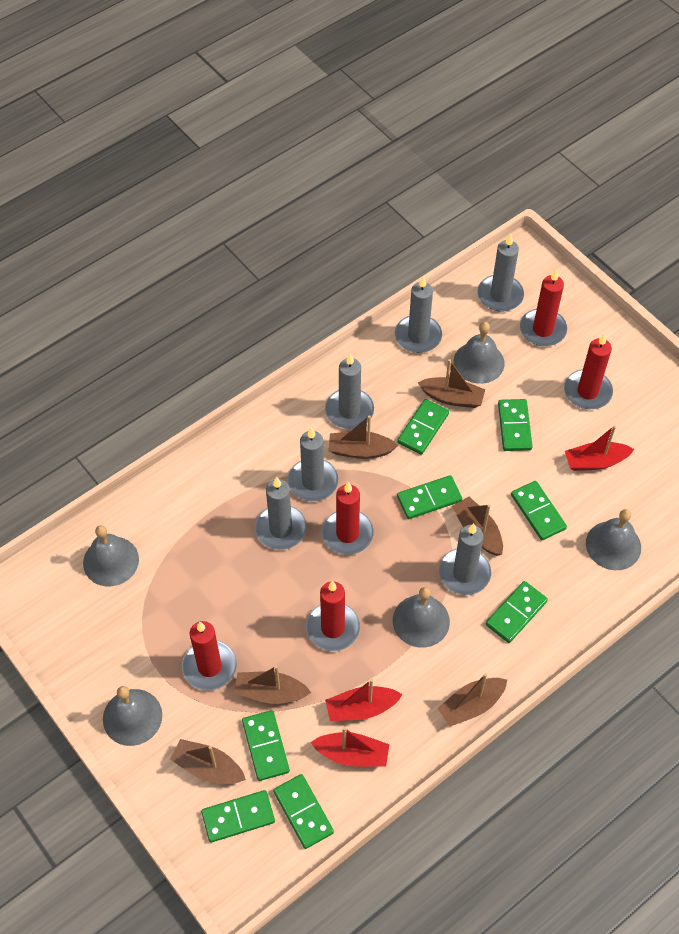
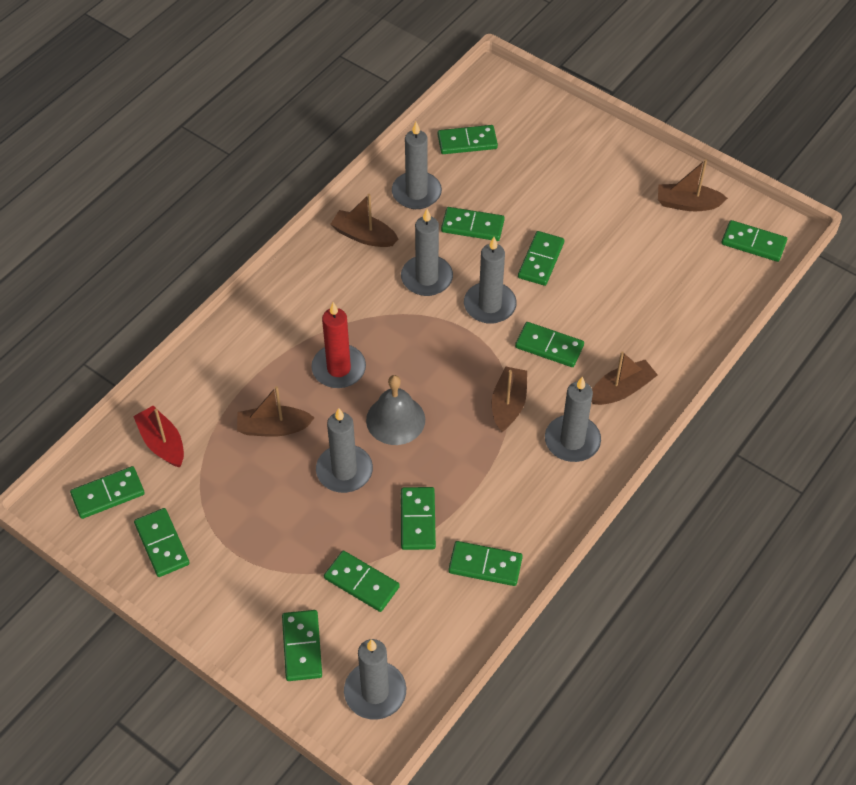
brown boat: 6 -> 5
green domino: 8 -> 11
grey bell: 5 -> 1
red boat: 3 -> 1
red candle: 5 -> 1

